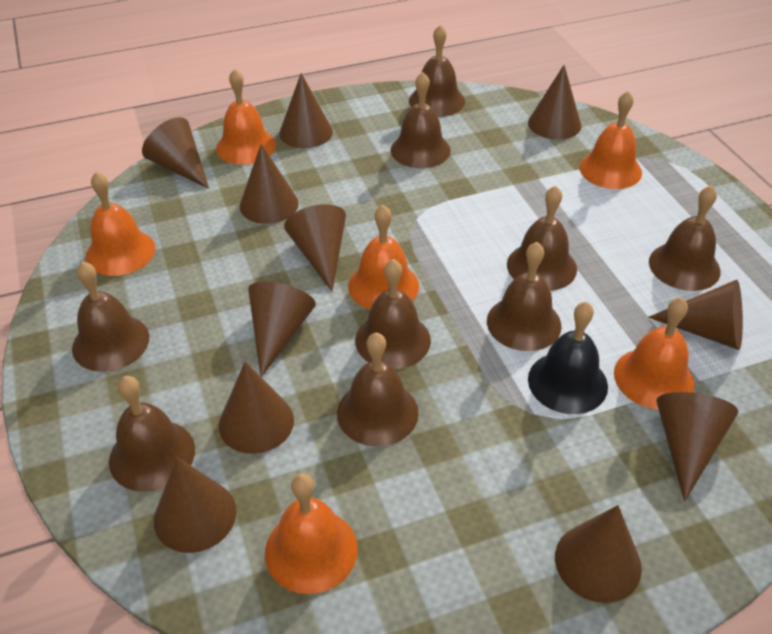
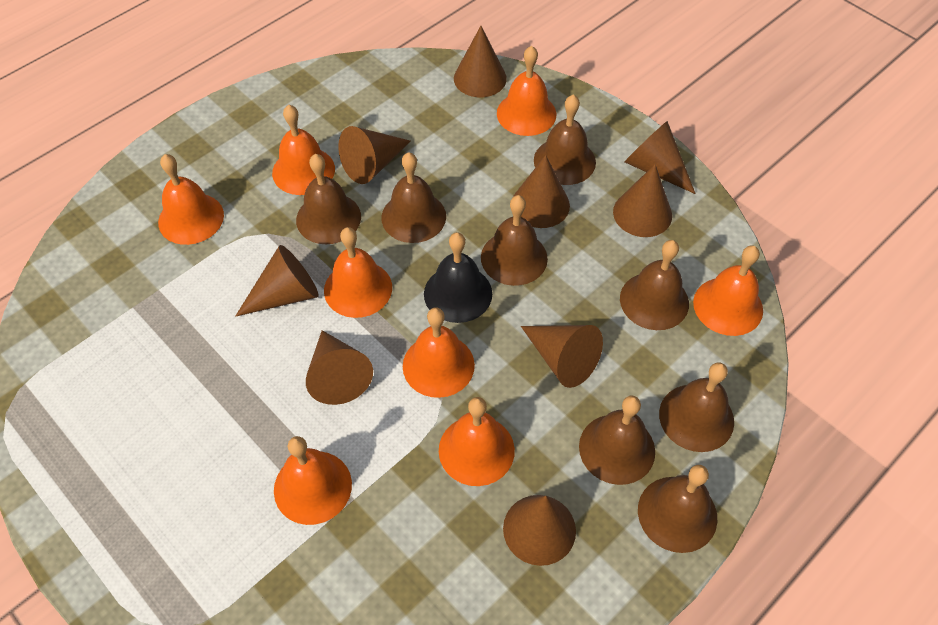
brown bell: 9 -> 8
brown cone: 11 -> 9
orange bell: 6 -> 8

